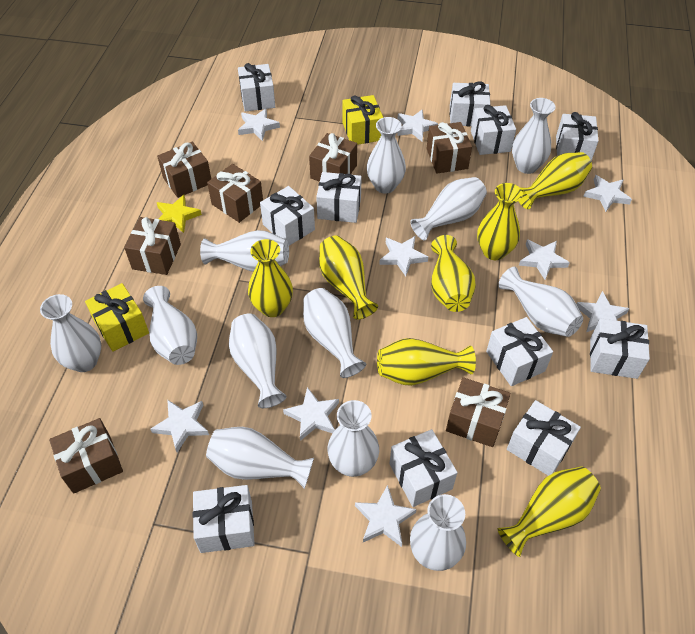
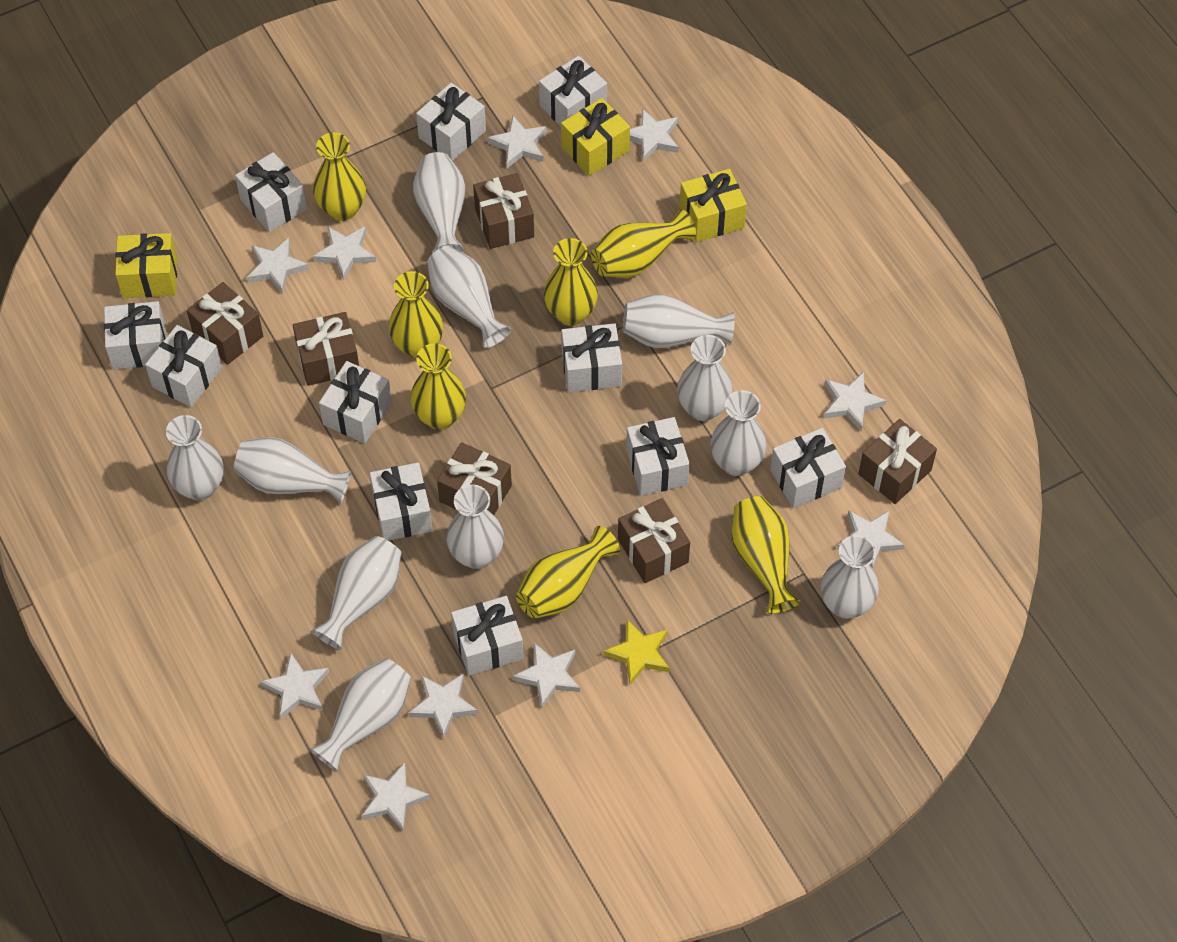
brown gift: 7 -> 6
white star: 9 -> 10
white vase: 12 -> 11
yellow gift: 2 -> 3

